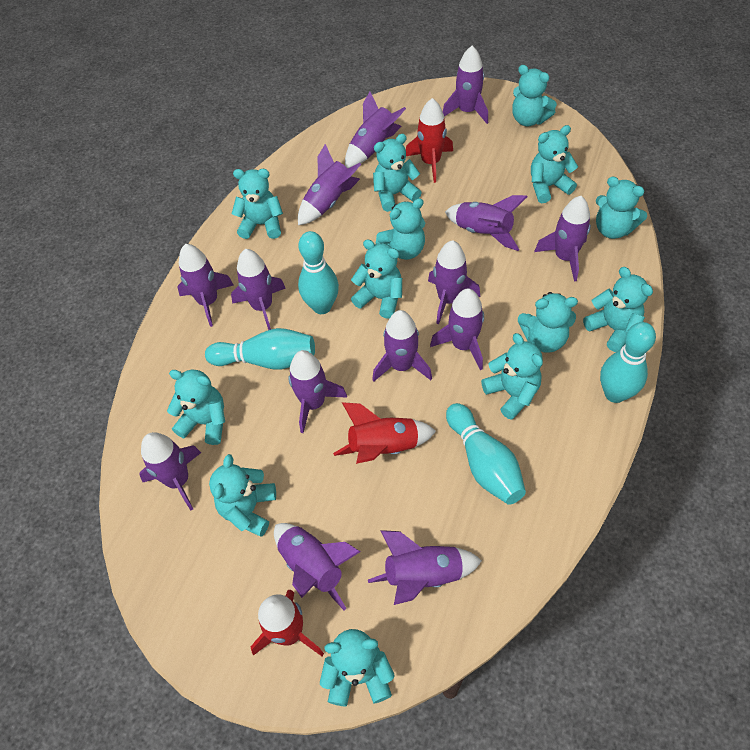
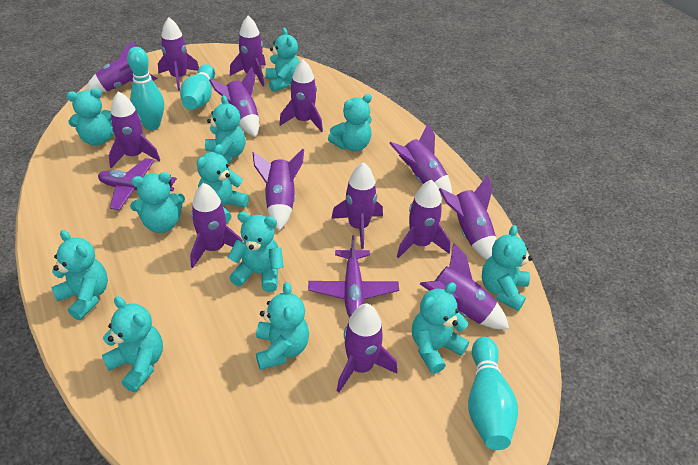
purple plane: 0 -> 2
red rocket: 3 -> 0
turquoise bowling pin: 4 -> 3
turquoise teddy bear: 13 -> 12

